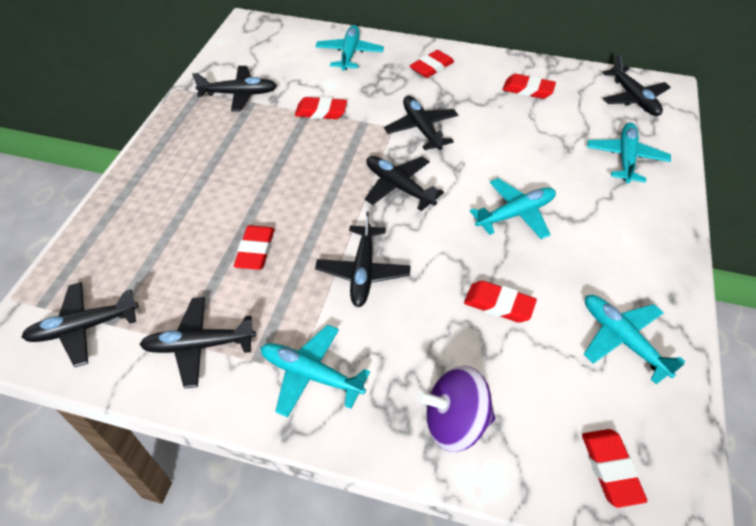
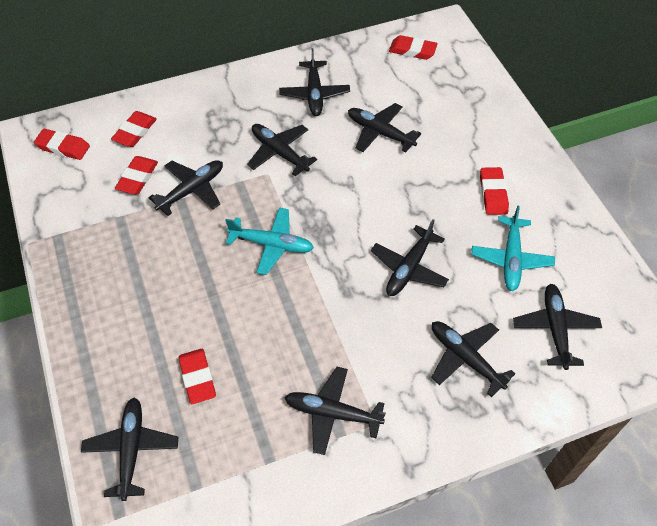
black plane: 7 -> 9
purple spinning top: 1 -> 0
turquoise plane: 5 -> 2

